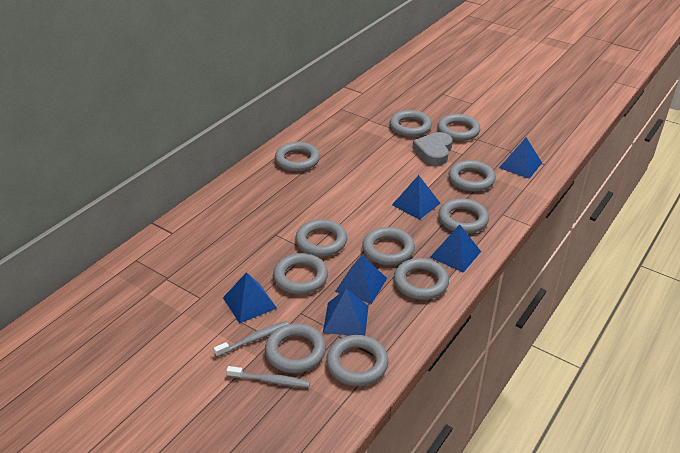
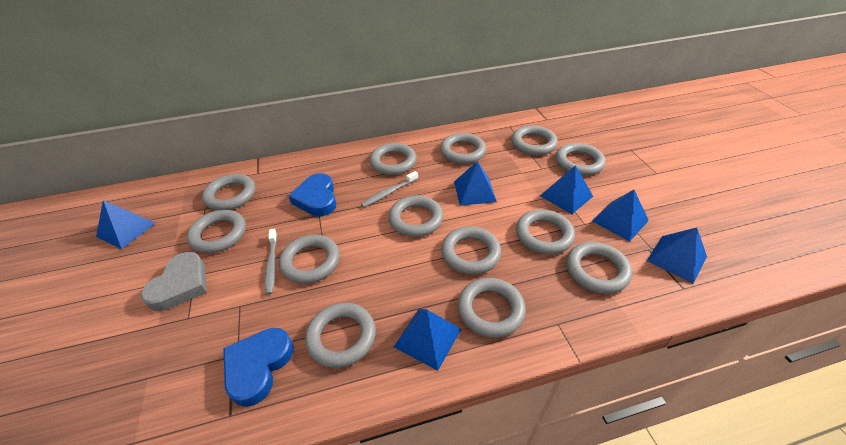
blue heart: 0 -> 2
grey ring: 11 -> 13

